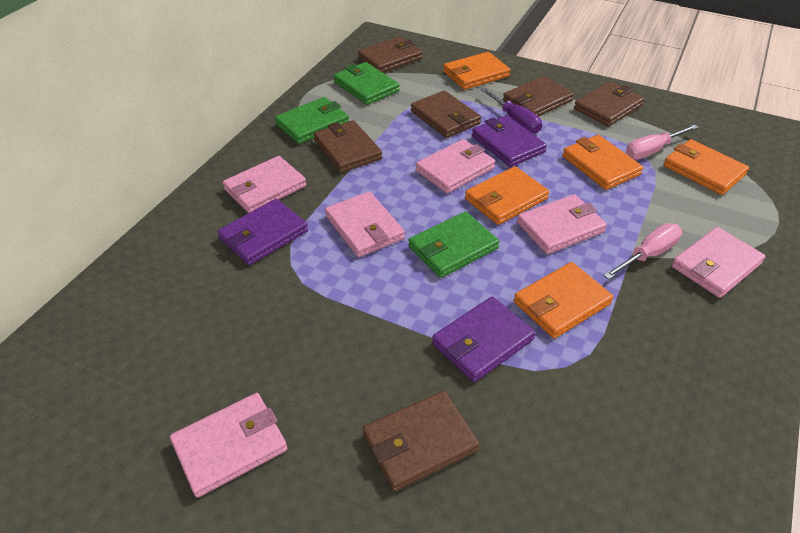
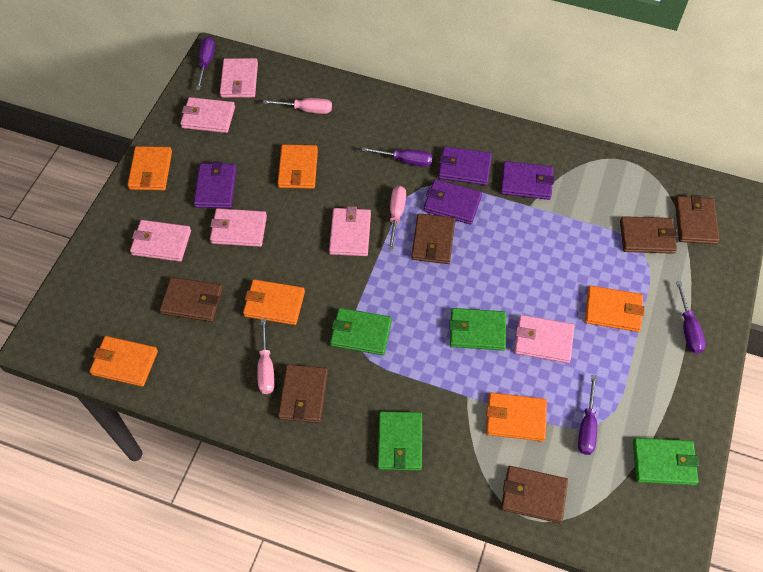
green wallet: 3 -> 4
orange wallet: 5 -> 6
pink screwdriver: 2 -> 3
purple screwdriver: 1 -> 4
purple wallet: 3 -> 4

